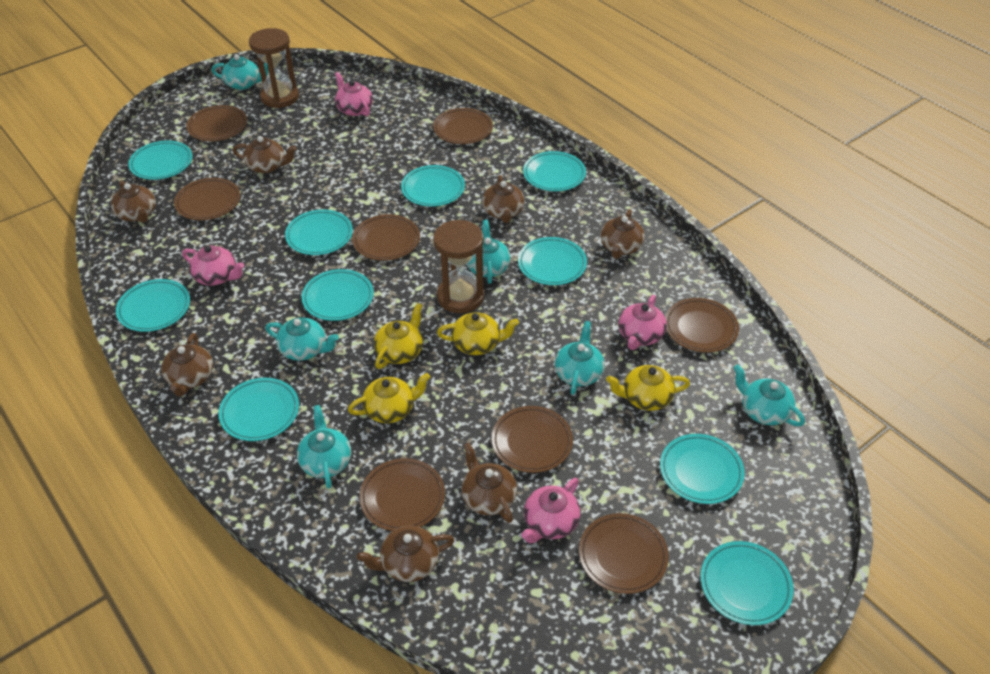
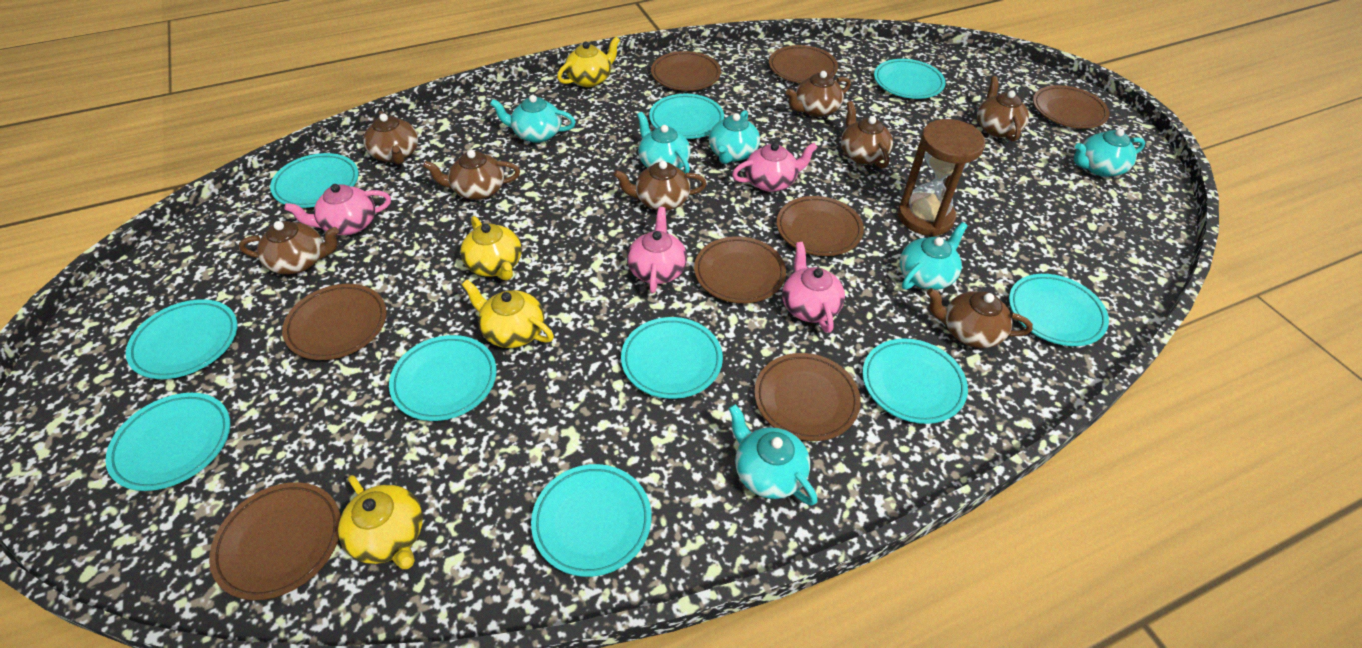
brown hourglass: 2 -> 1
brown teapot: 7 -> 8

